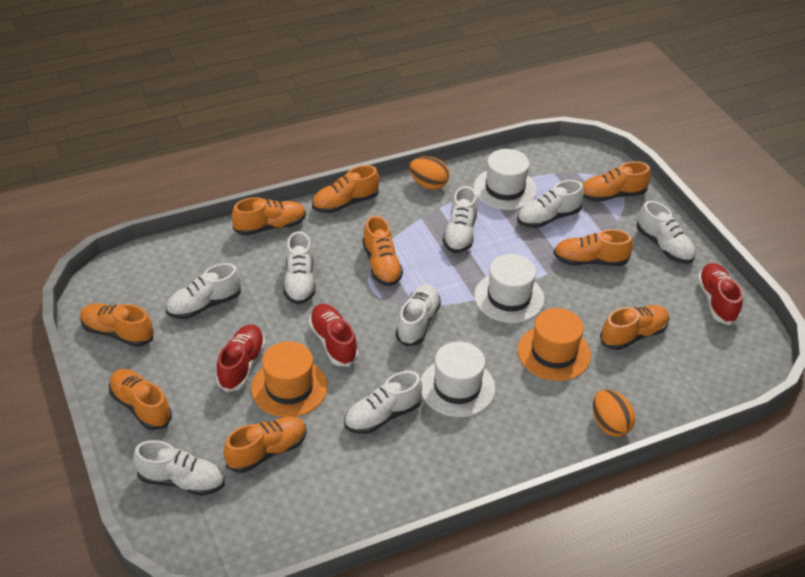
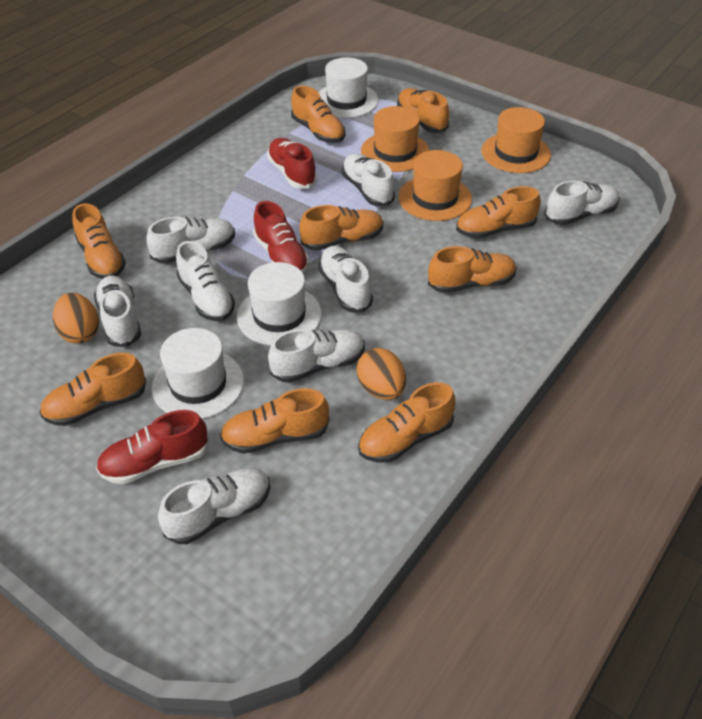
orange hat: 2 -> 3

